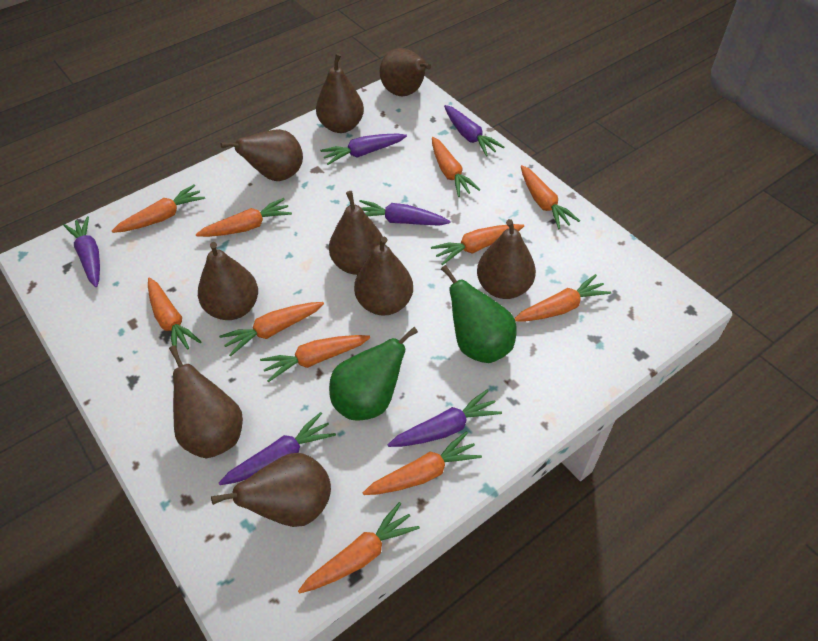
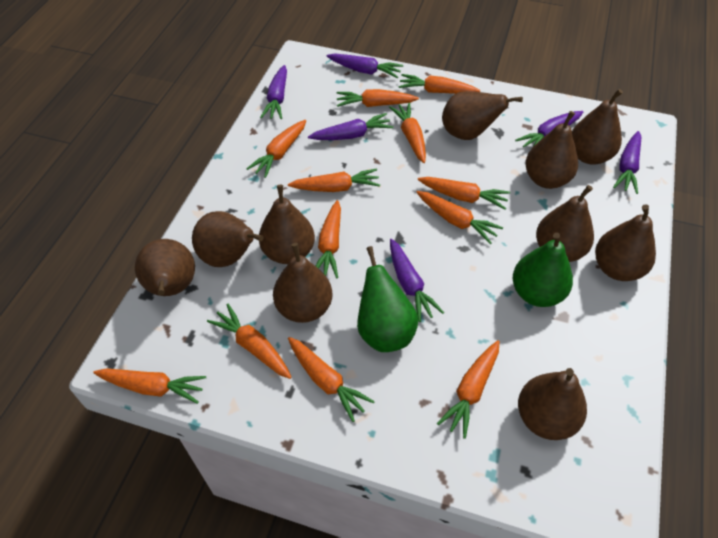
brown pear: 9 -> 10
orange carrot: 11 -> 12

